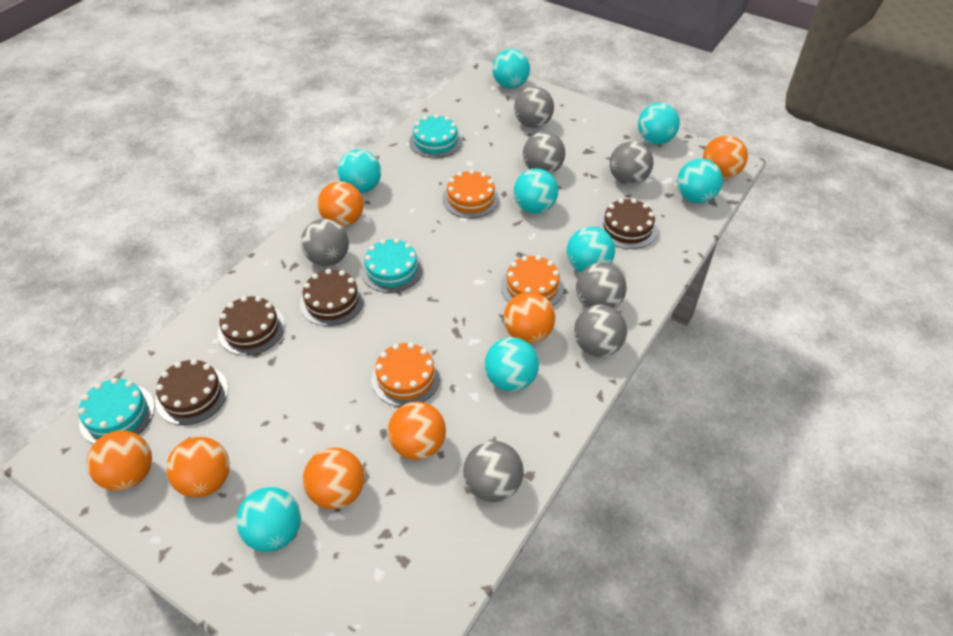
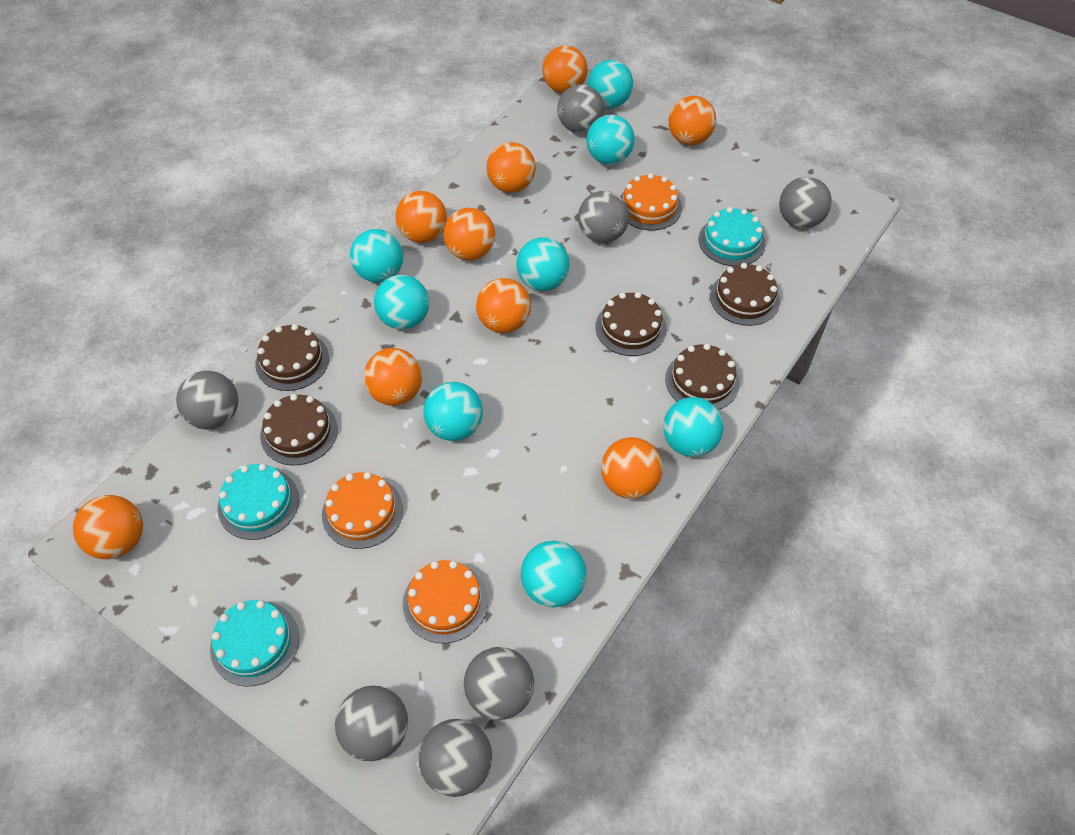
brown cake: 4 -> 5
orange ball: 7 -> 9

